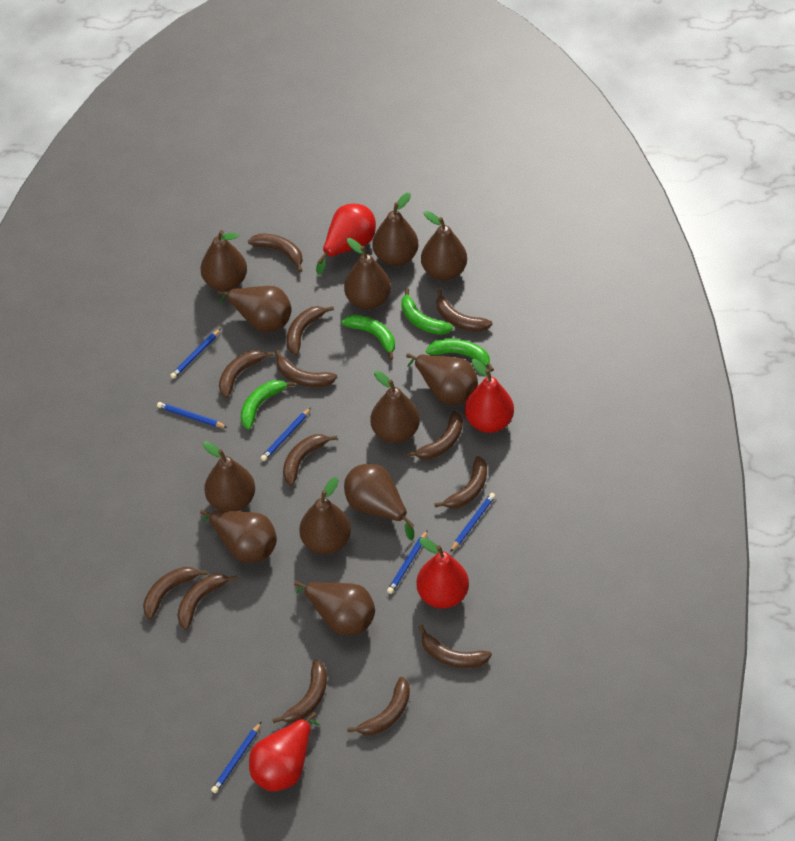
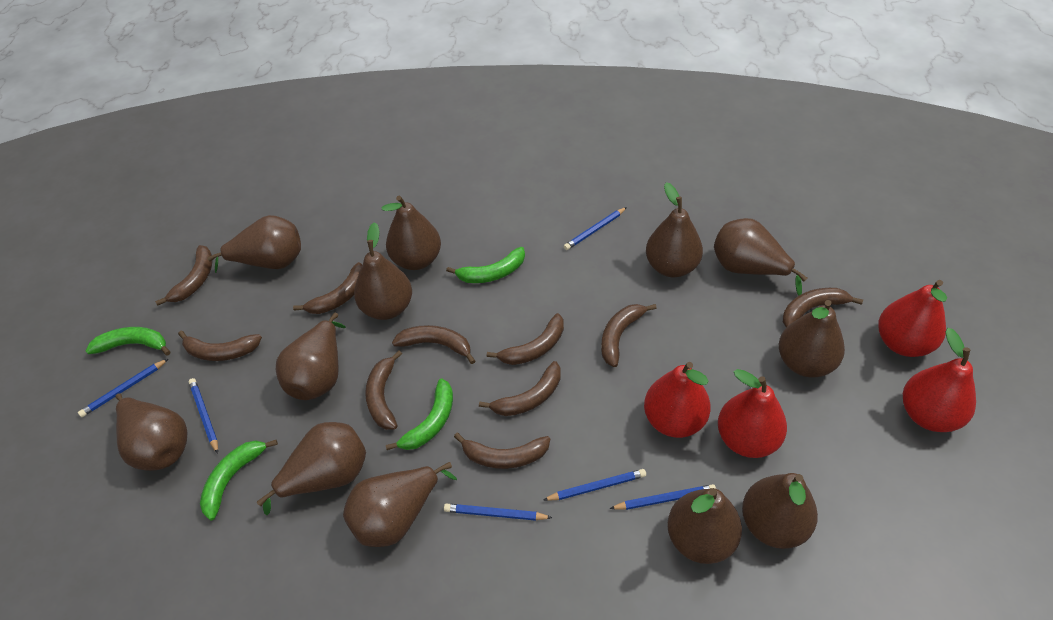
brown banana: 13 -> 10

